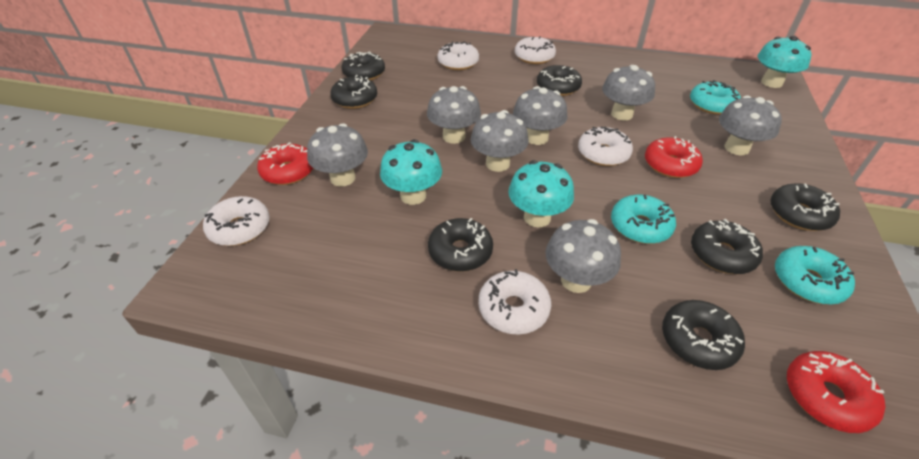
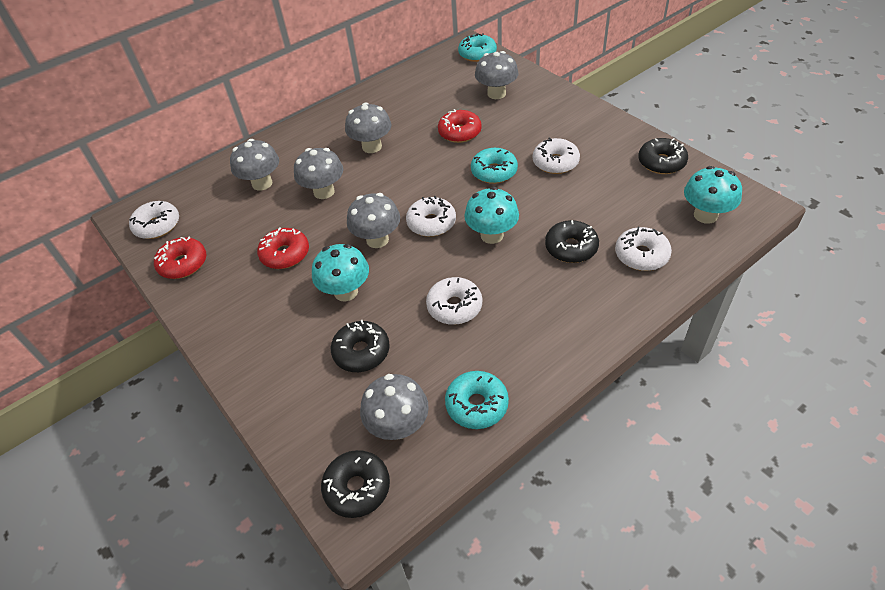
black donut: 7 -> 4
grey mushroom: 7 -> 6

